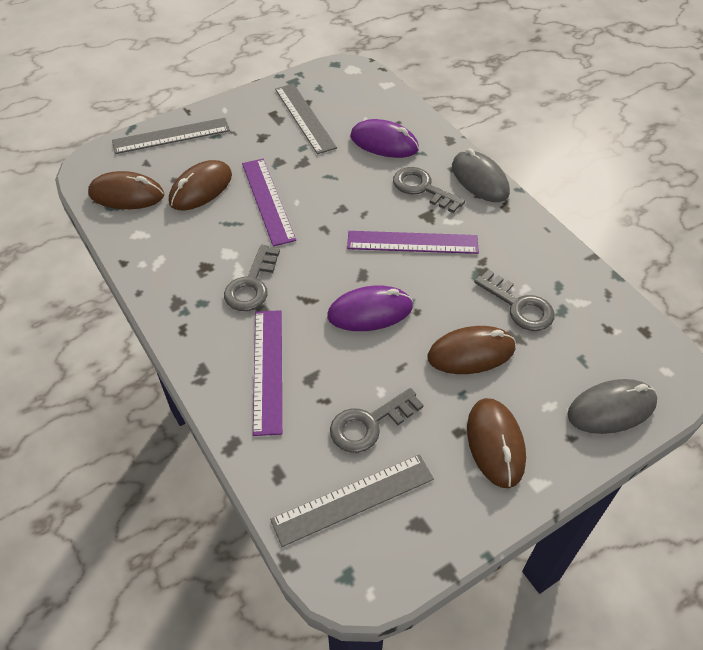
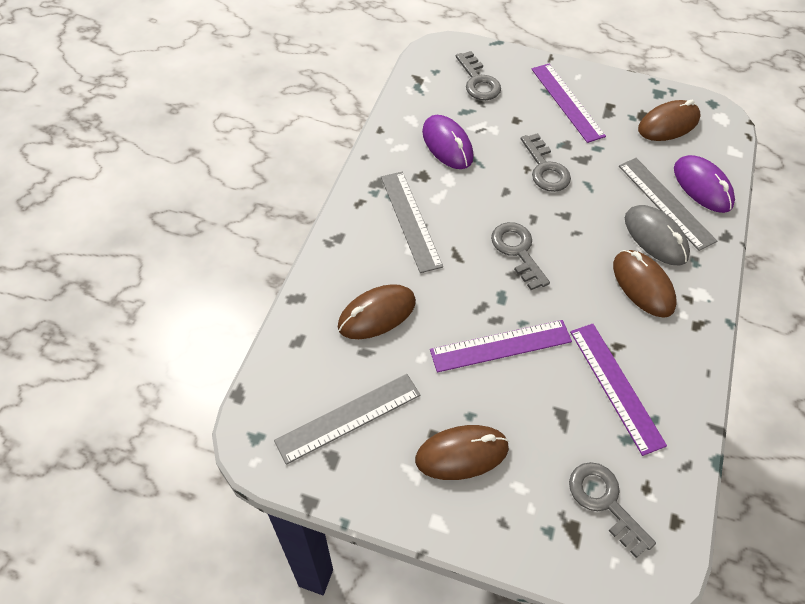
grey mouse: 2 -> 1

